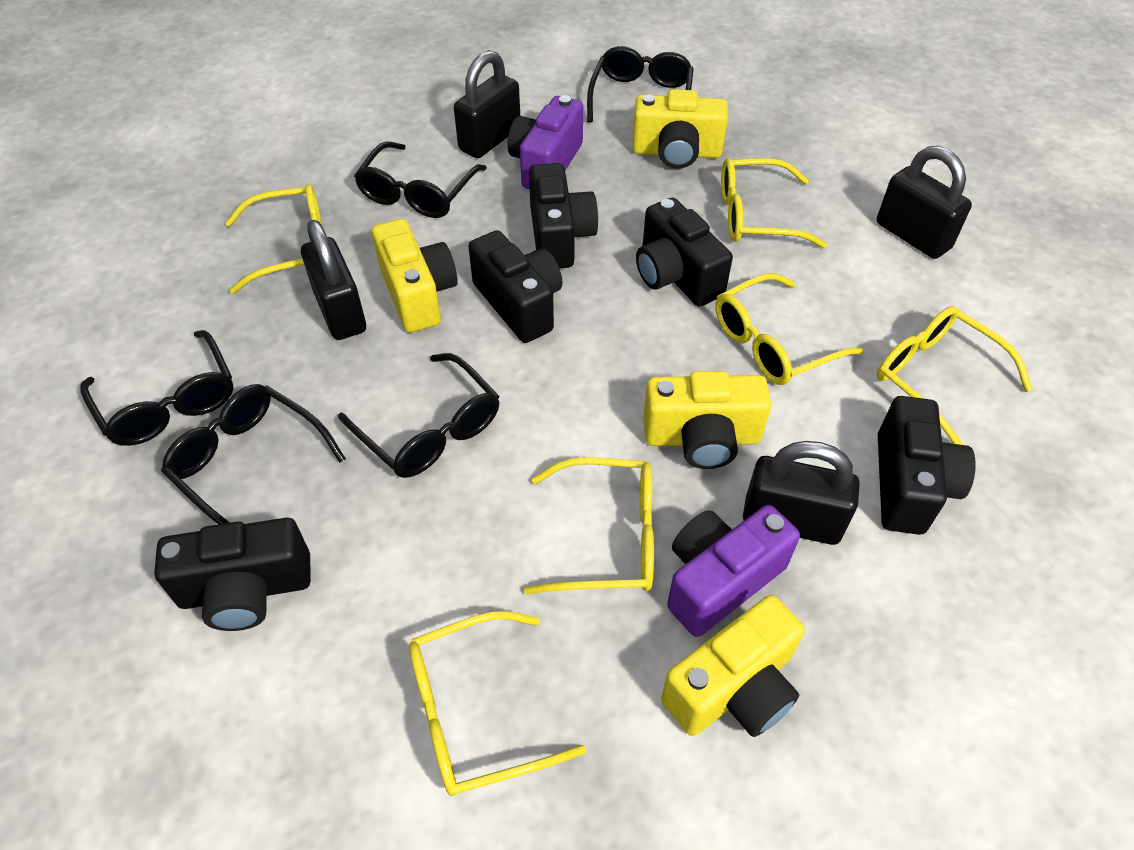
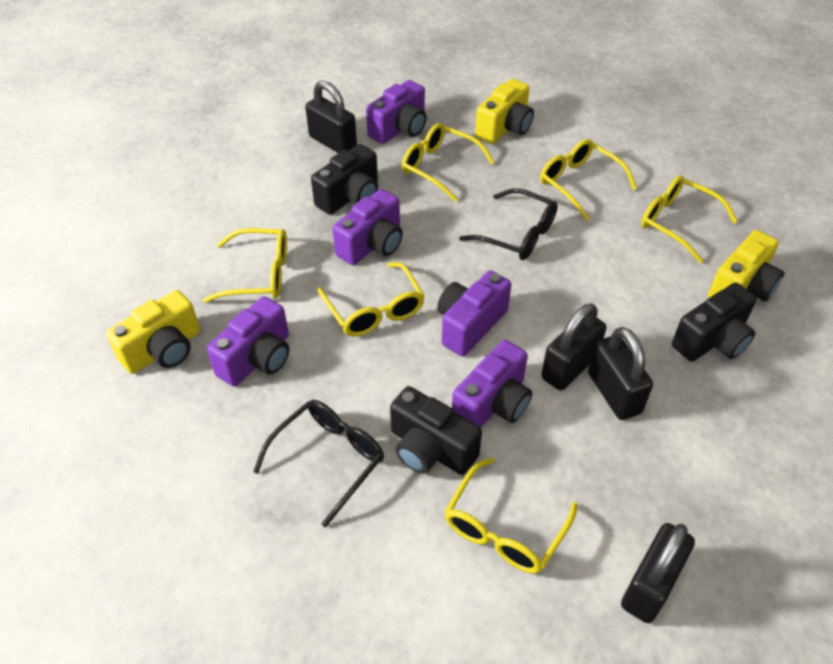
black camera: 5 -> 3
black glasses: 5 -> 2
purple camera: 2 -> 5
yellow camera: 4 -> 3

